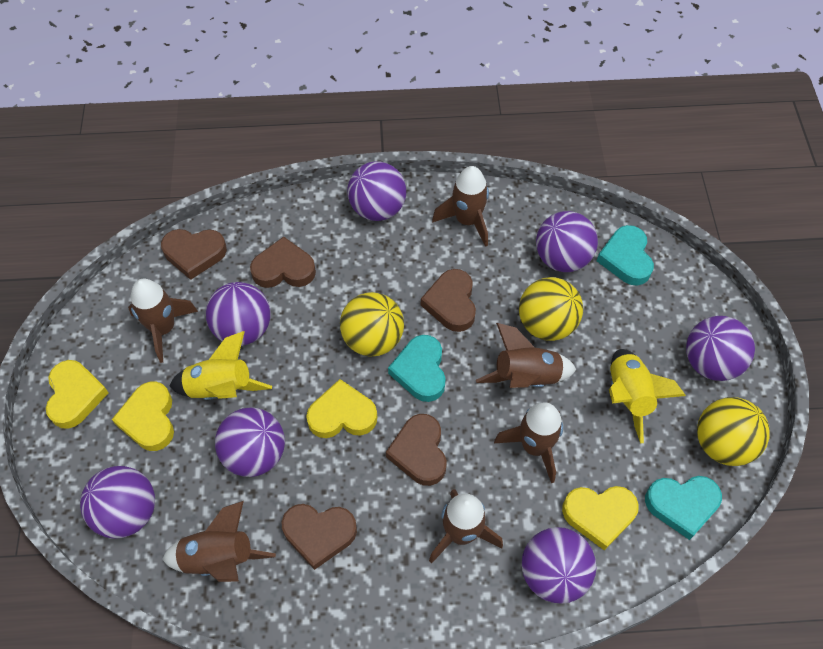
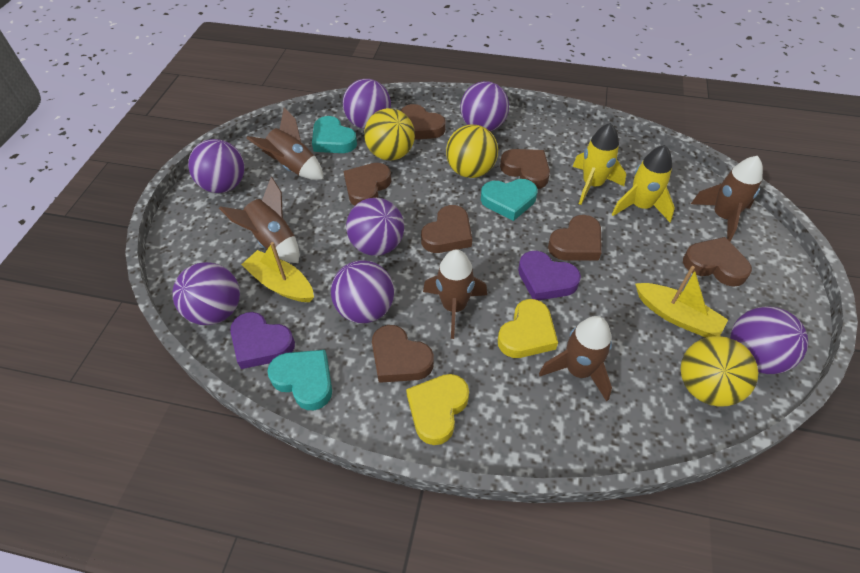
brown heart: 5 -> 7
brown rocket: 6 -> 5
purple heart: 0 -> 2
yellow boat: 0 -> 2
yellow heart: 4 -> 2

